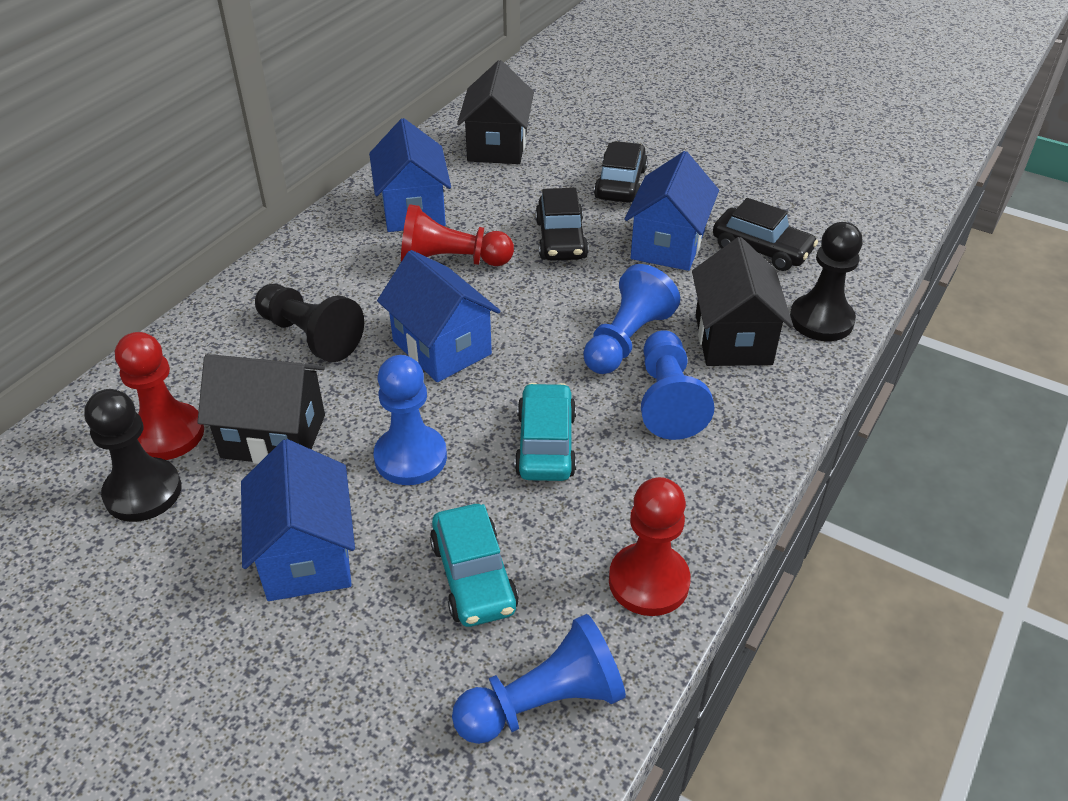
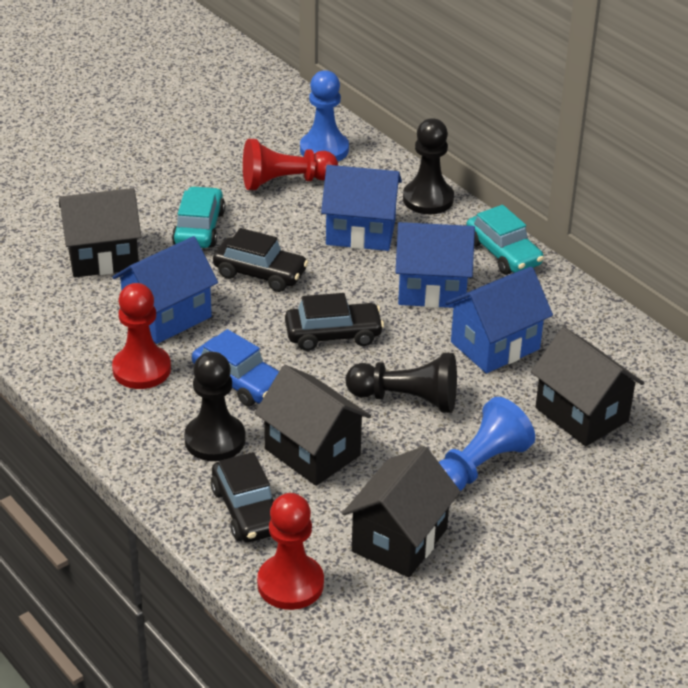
black house: 3 -> 4
blue car: 0 -> 1
blue pawn: 4 -> 2

